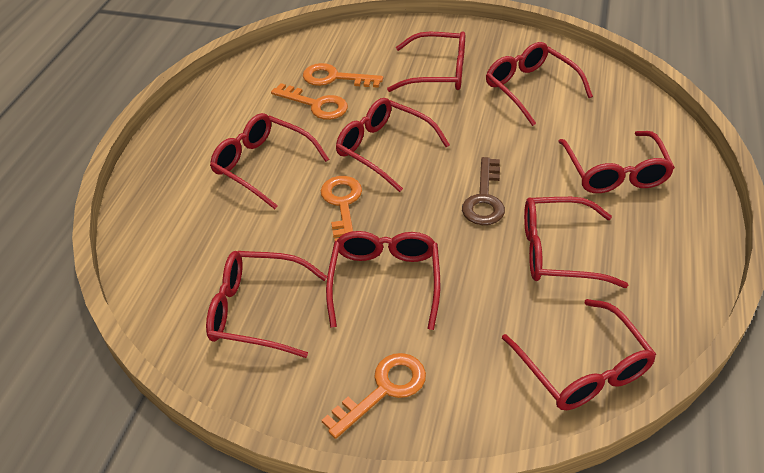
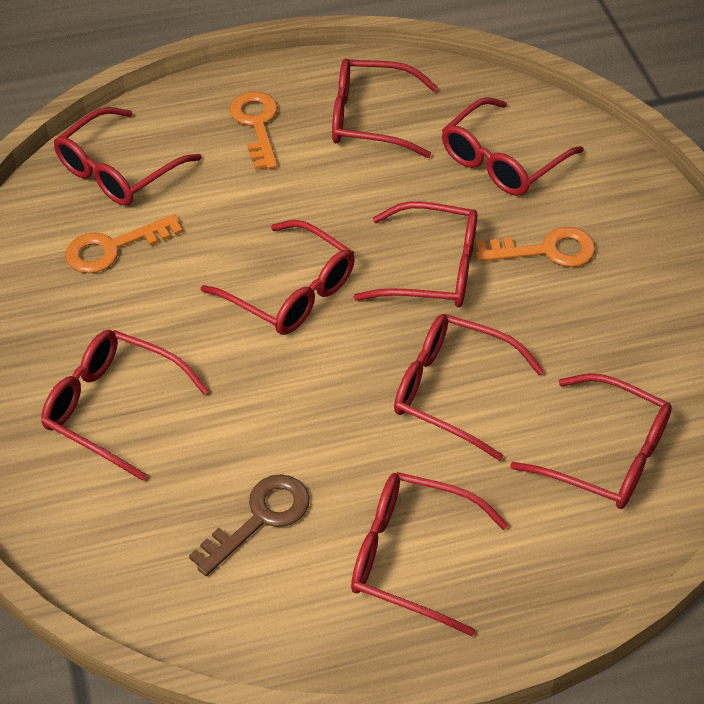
orange key: 4 -> 3

